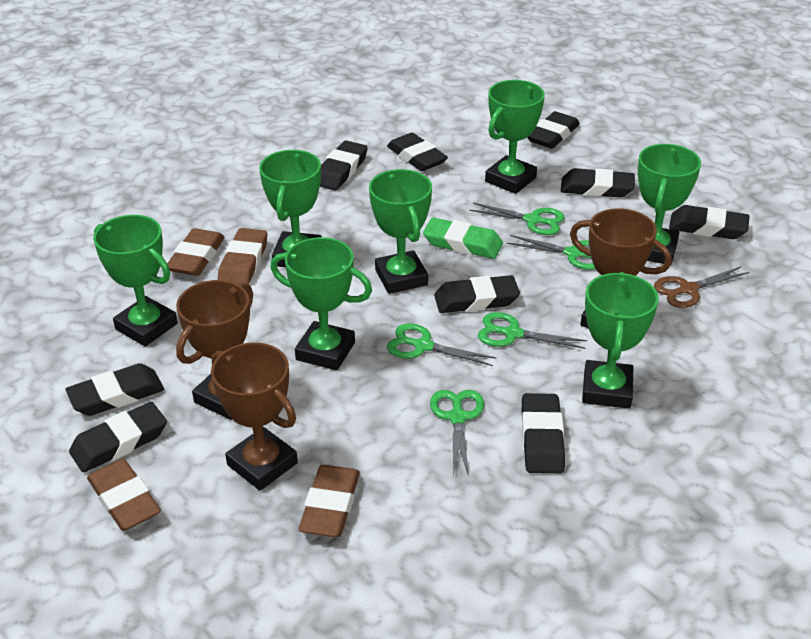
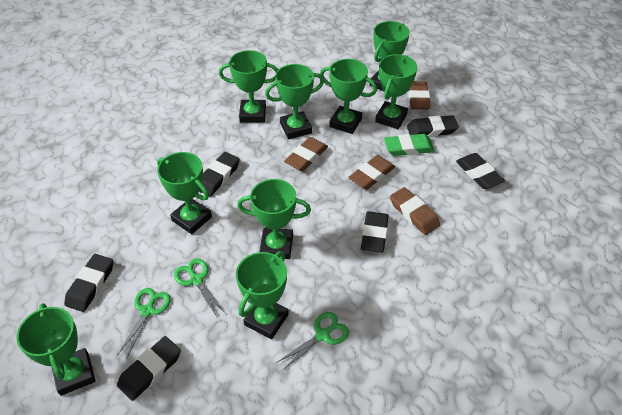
black eraser: 9 -> 6
brown scissors: 1 -> 0
brown trophy: 3 -> 0
green scissors: 5 -> 3
green trophy: 7 -> 9

